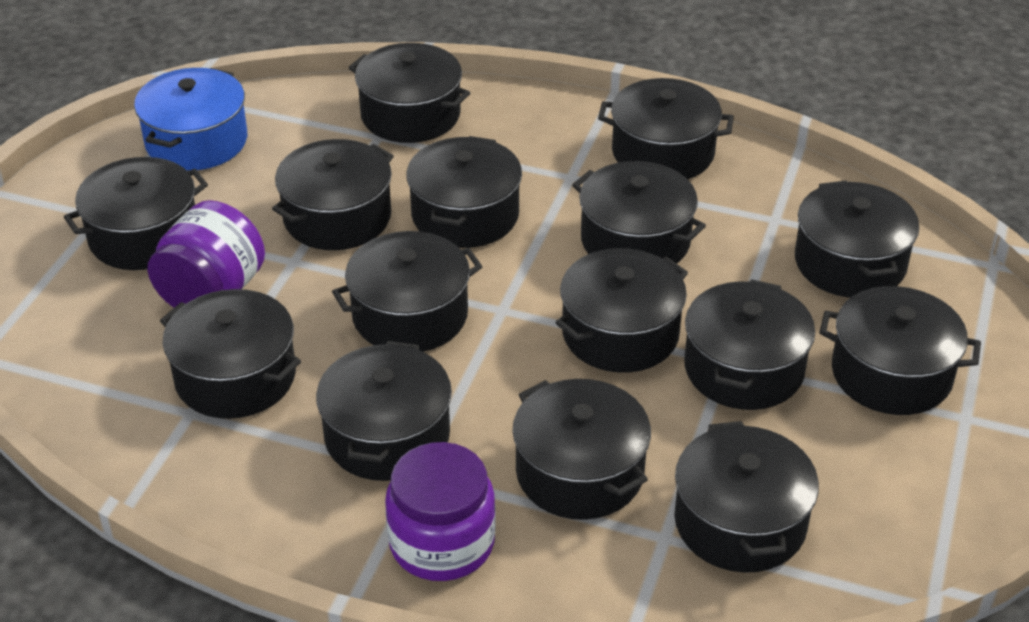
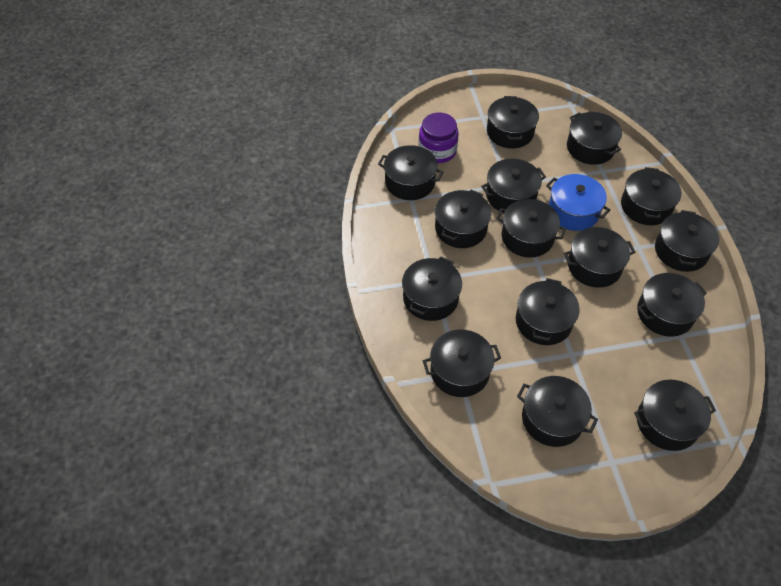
purple jar: 2 -> 1

